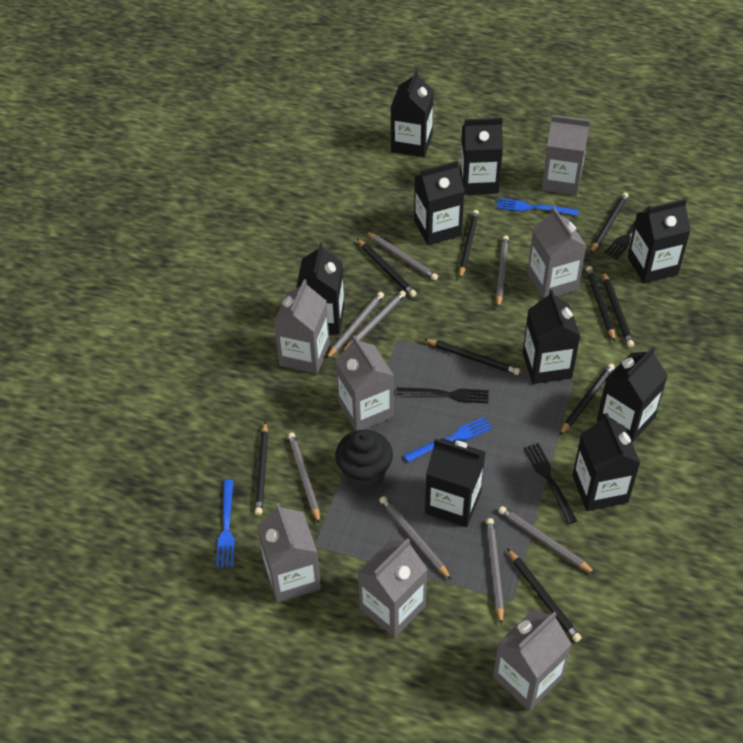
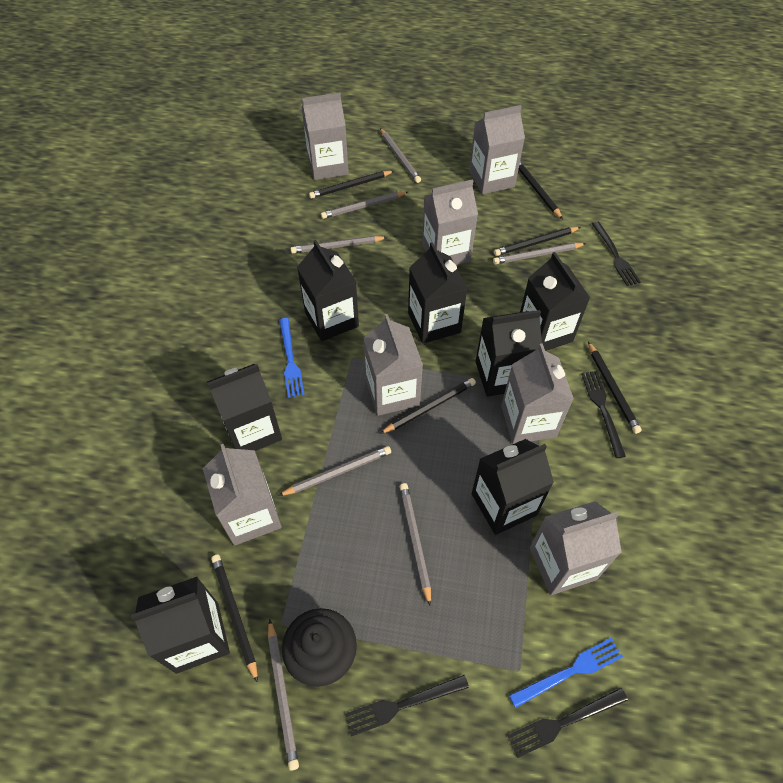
black carton: 9 -> 7
black fork: 3 -> 4
black pencil: 9 -> 6
blue fork: 3 -> 2
grey pencil: 8 -> 7

